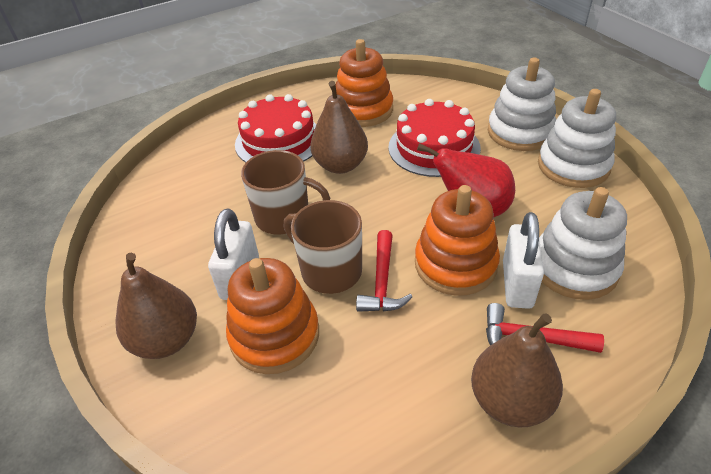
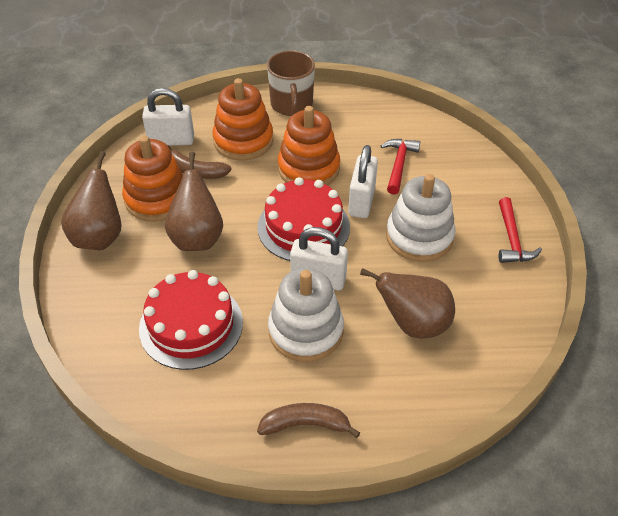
brown banana: 0 -> 2
brown mug: 2 -> 1
red pear: 1 -> 0
white padlock: 2 -> 3
white stacking toy: 3 -> 2

